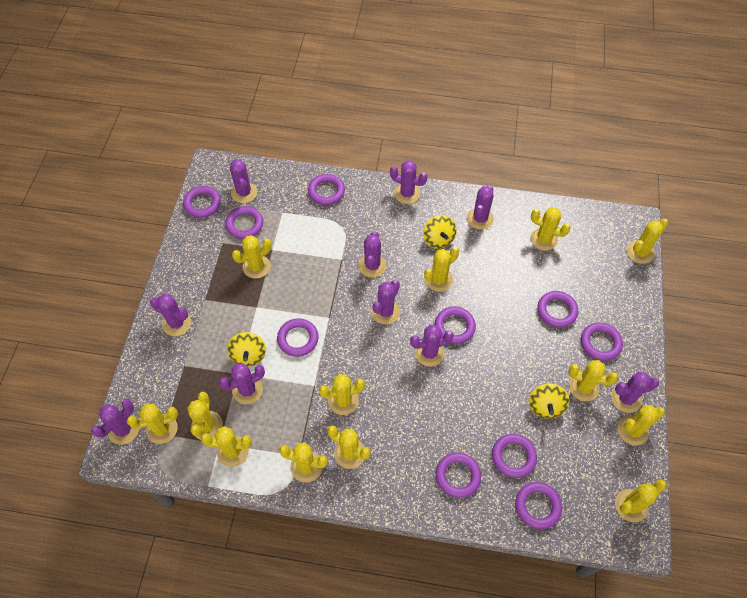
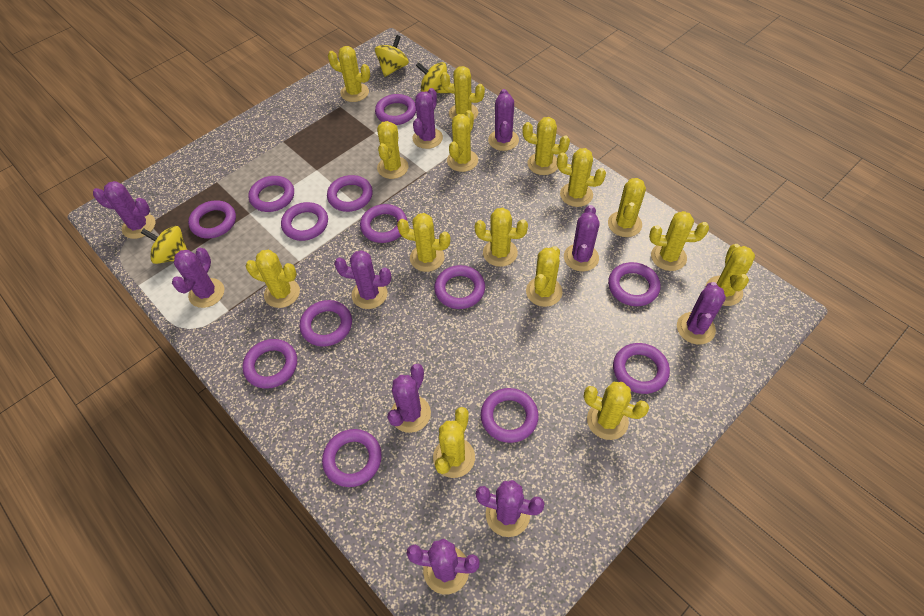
purple ring: 10 -> 13
yellow cactus: 13 -> 15

